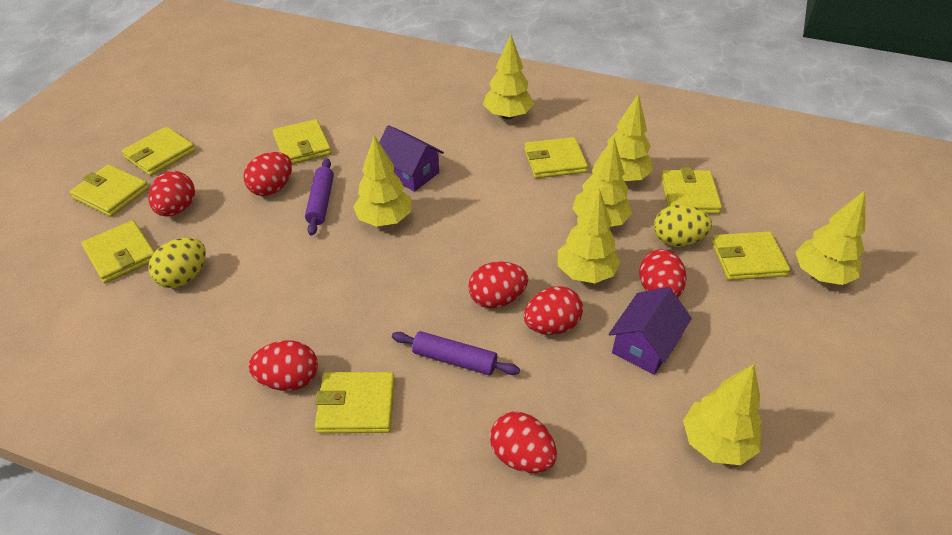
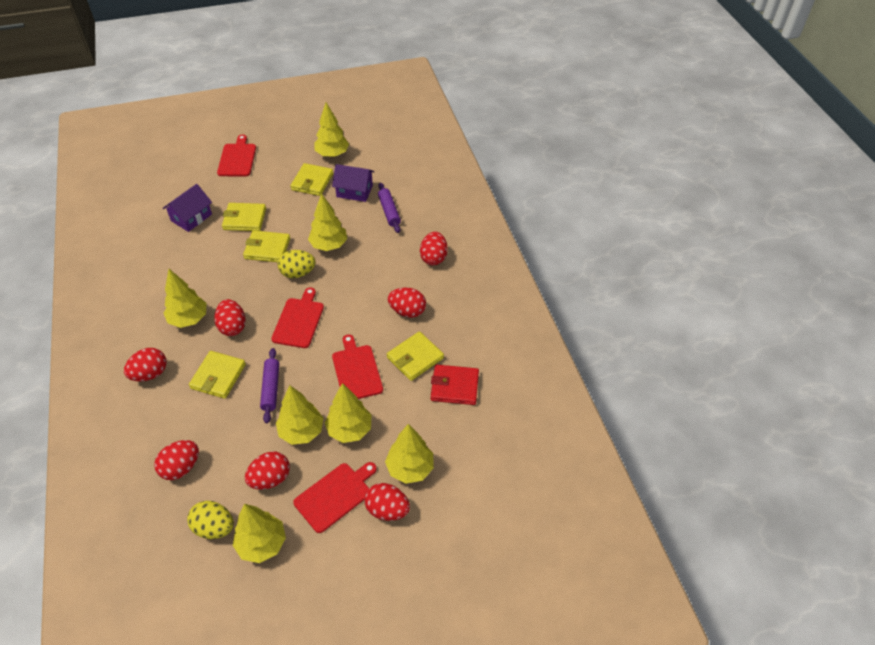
red cutting board: 0 -> 4
red wallet: 0 -> 1
yellow wallet: 8 -> 5

